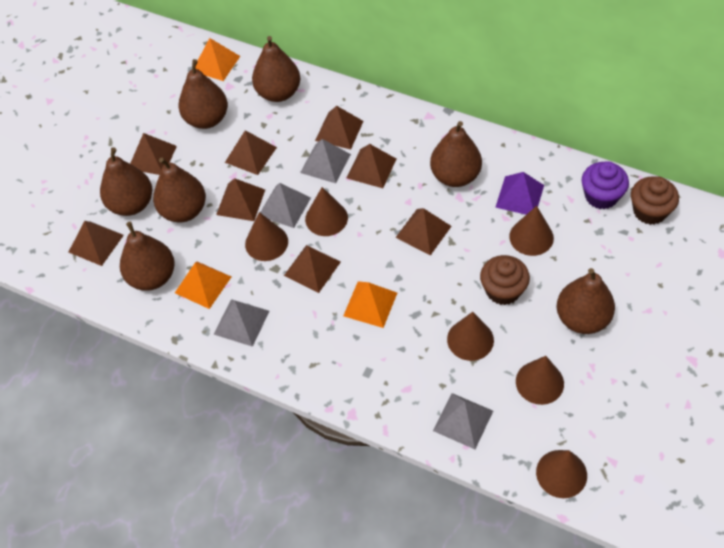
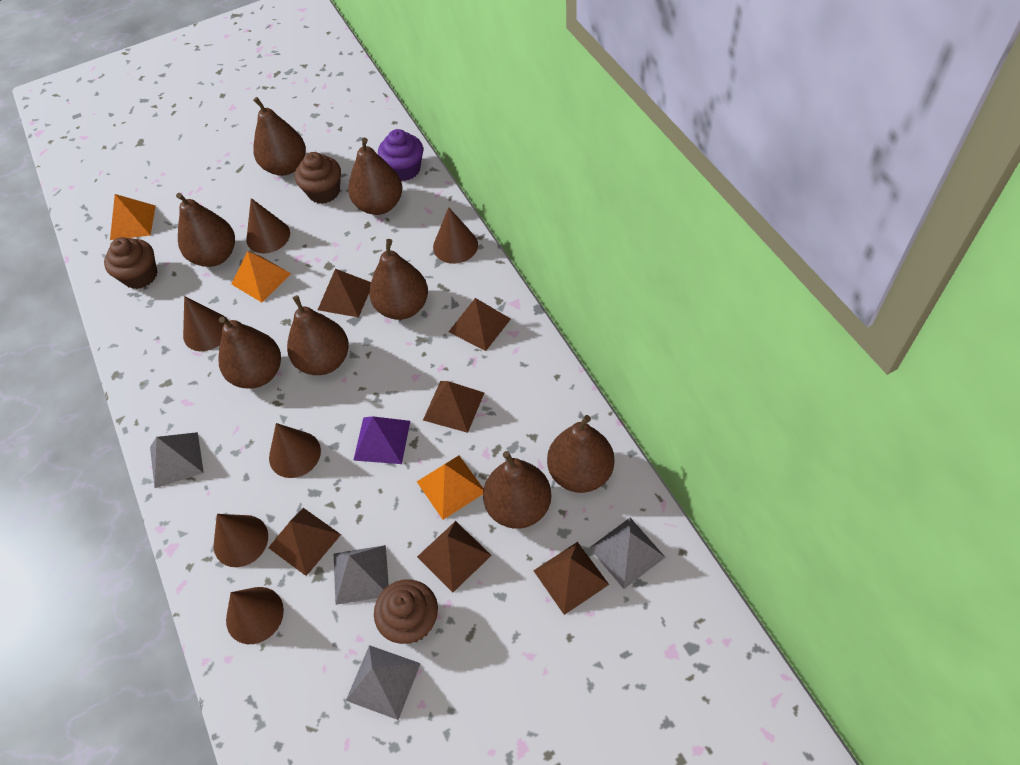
brown cupcake: 2 -> 3
brown pear: 7 -> 8
brown pyramid: 8 -> 6

